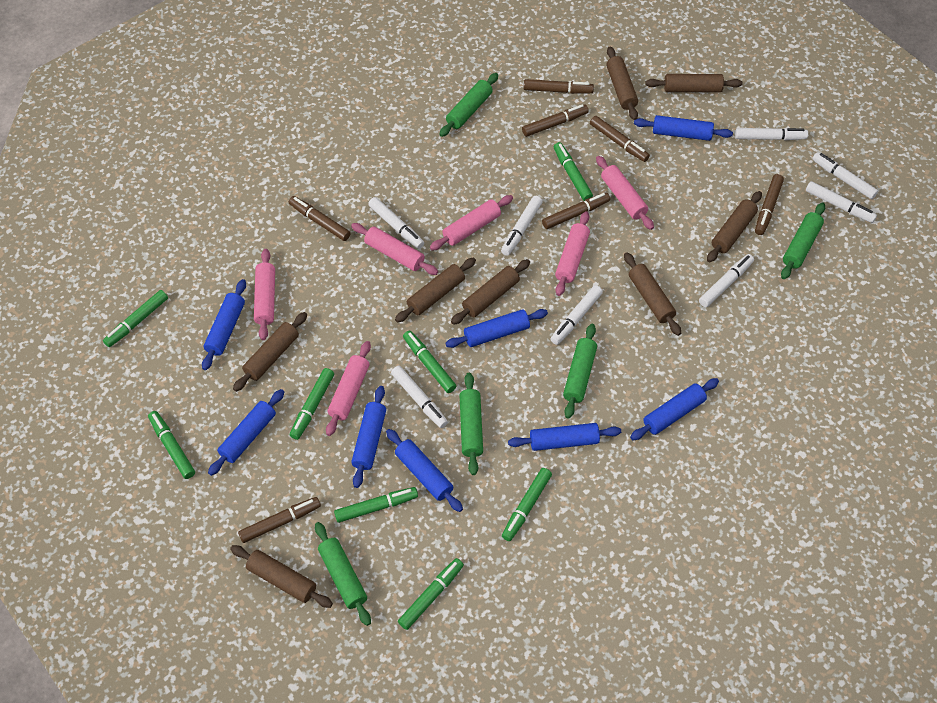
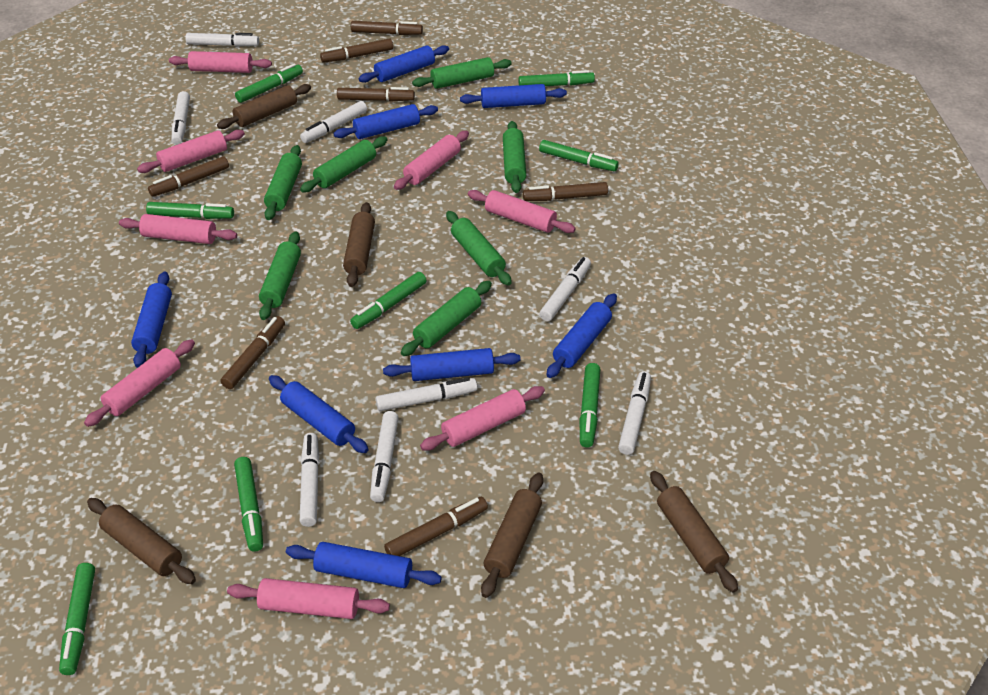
brown rolling pin: 8 -> 5
green rolling pin: 5 -> 7
pink rolling pin: 6 -> 8

